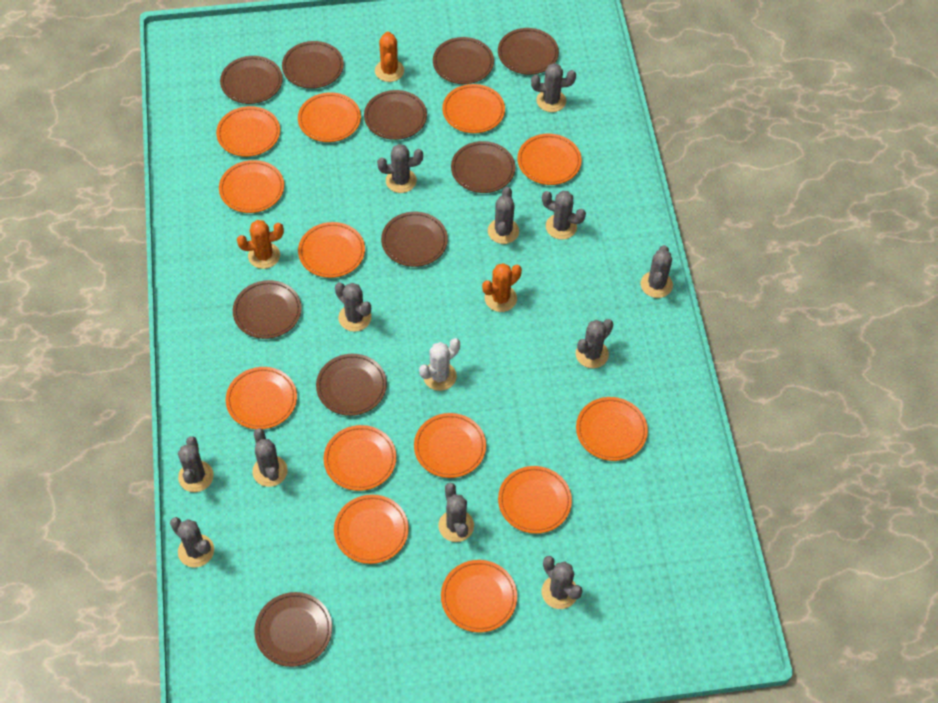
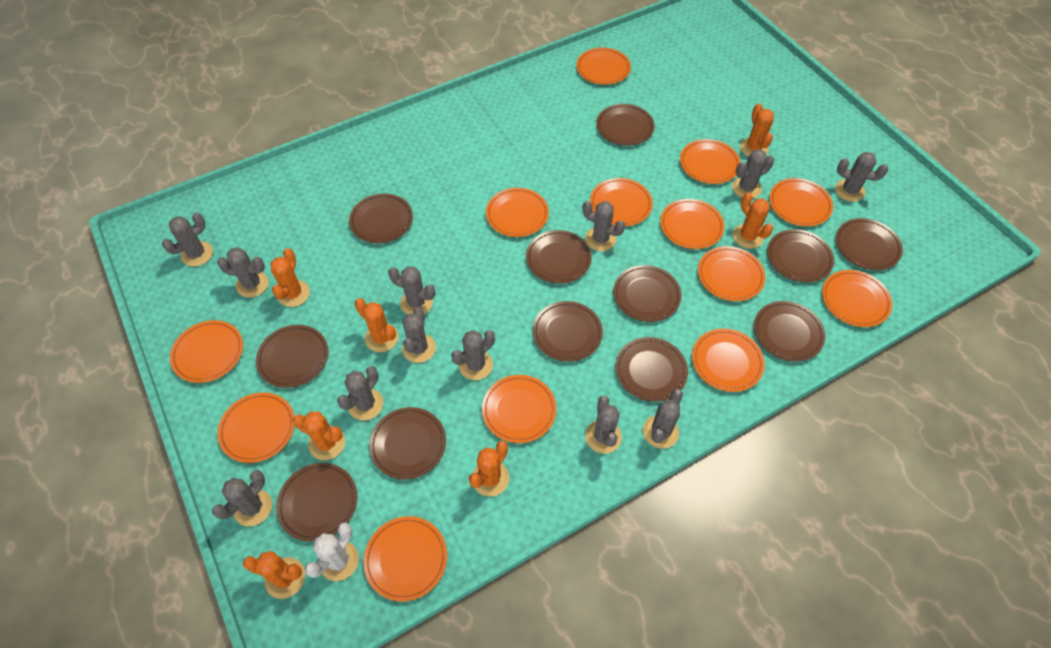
brown plate: 10 -> 12
orange cactus: 3 -> 7

